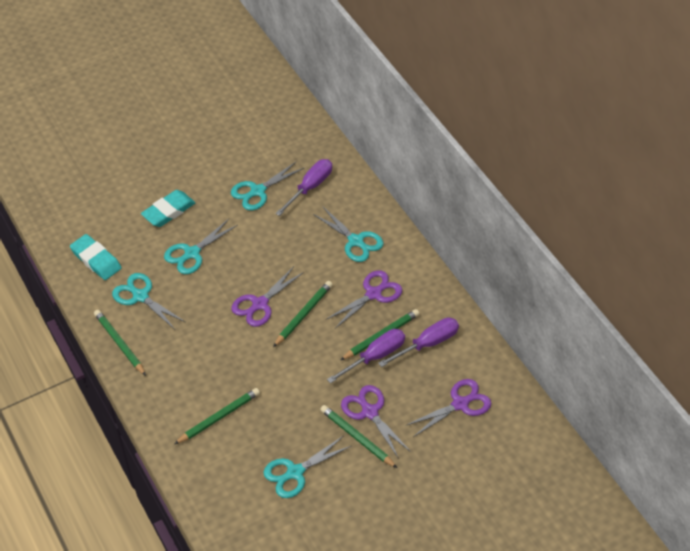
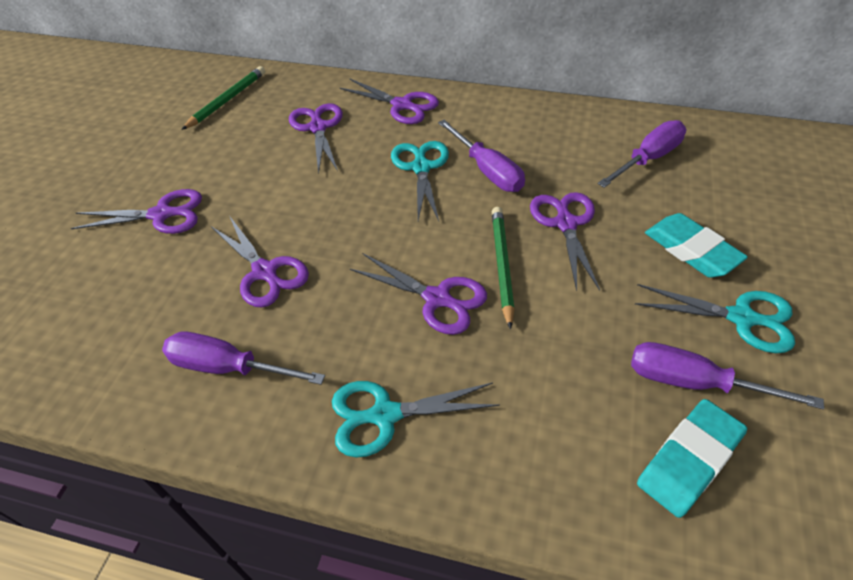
green pencil: 5 -> 2
purple scissors: 4 -> 6
purple screwdriver: 3 -> 4
turquoise scissors: 5 -> 3

